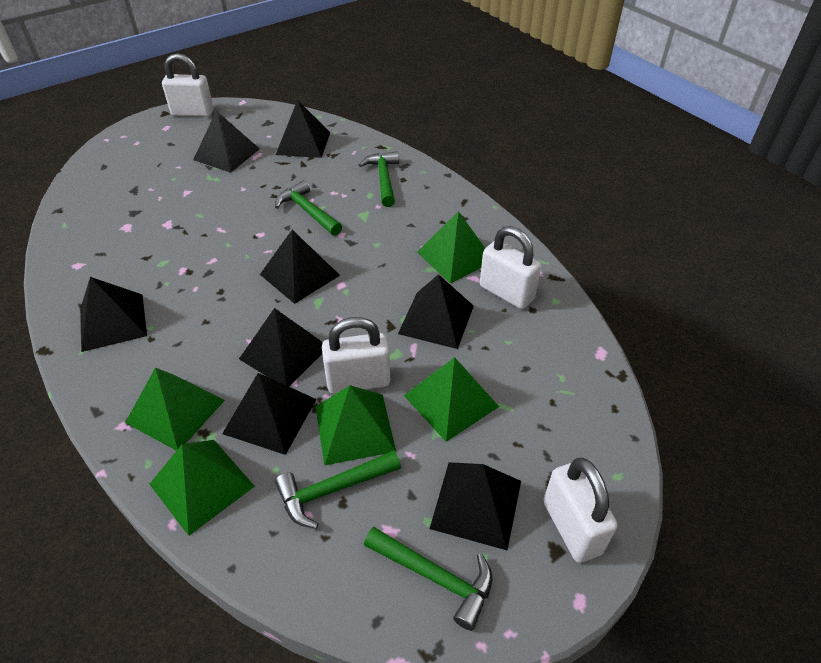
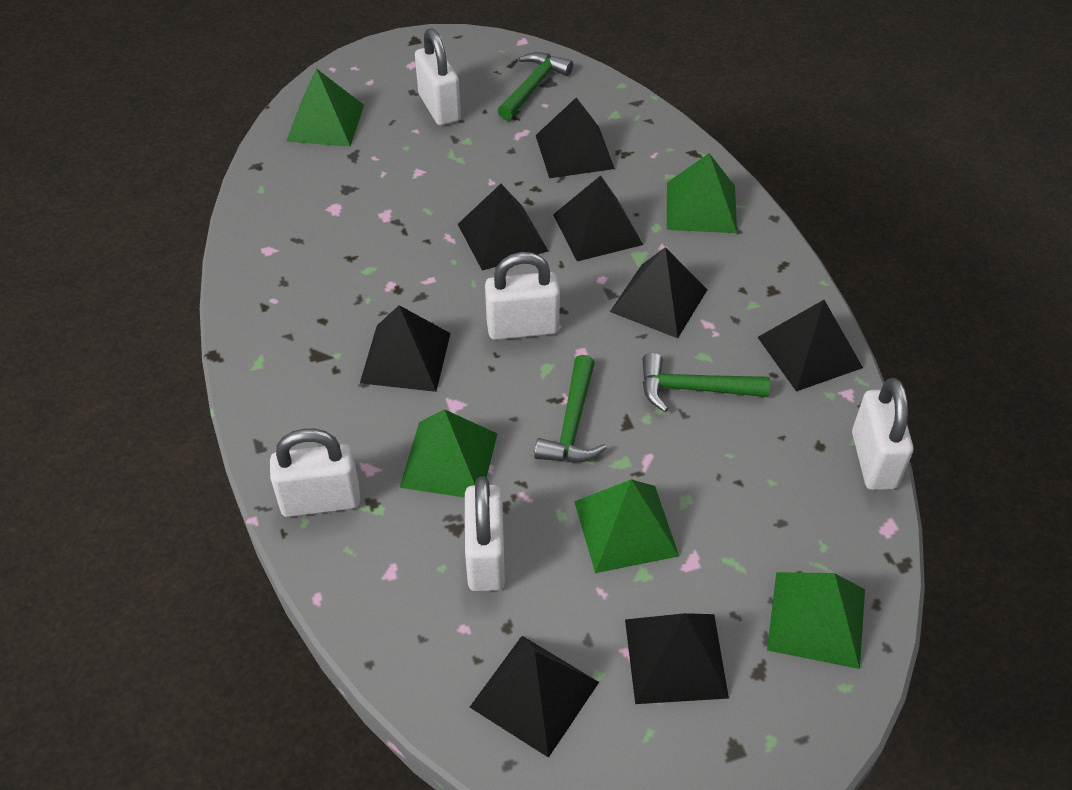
green hammer: 4 -> 3
white padlock: 4 -> 5

